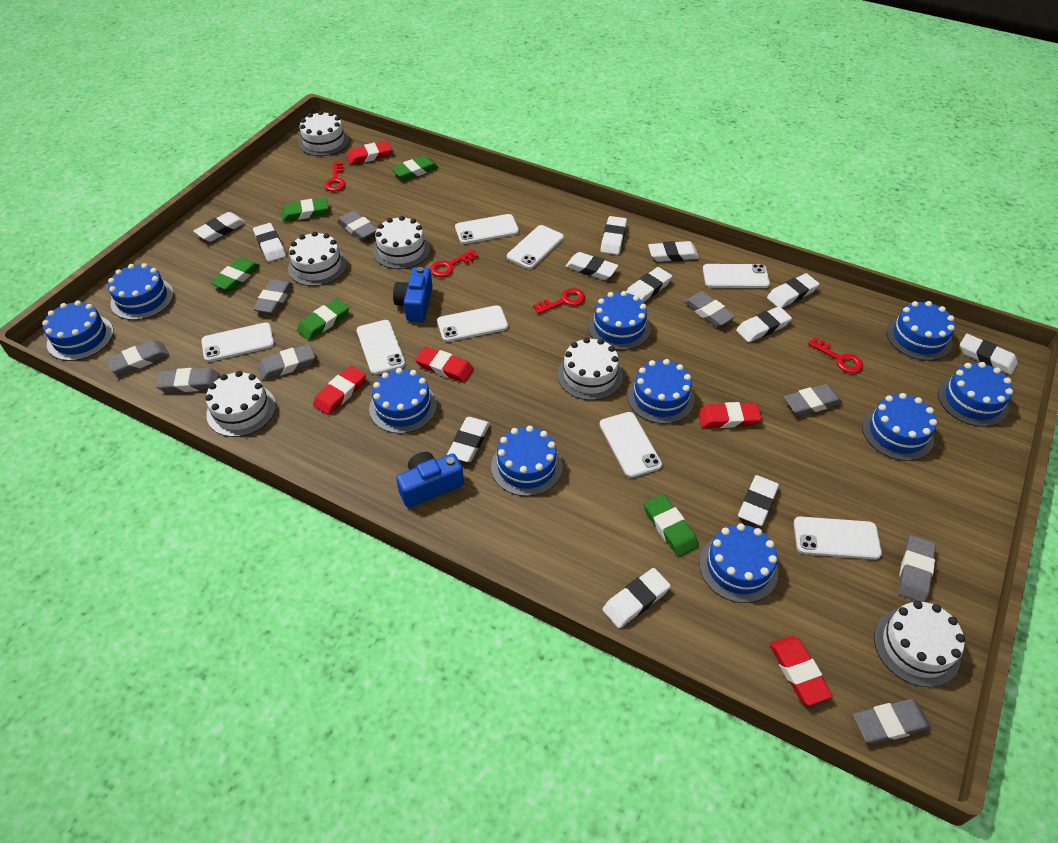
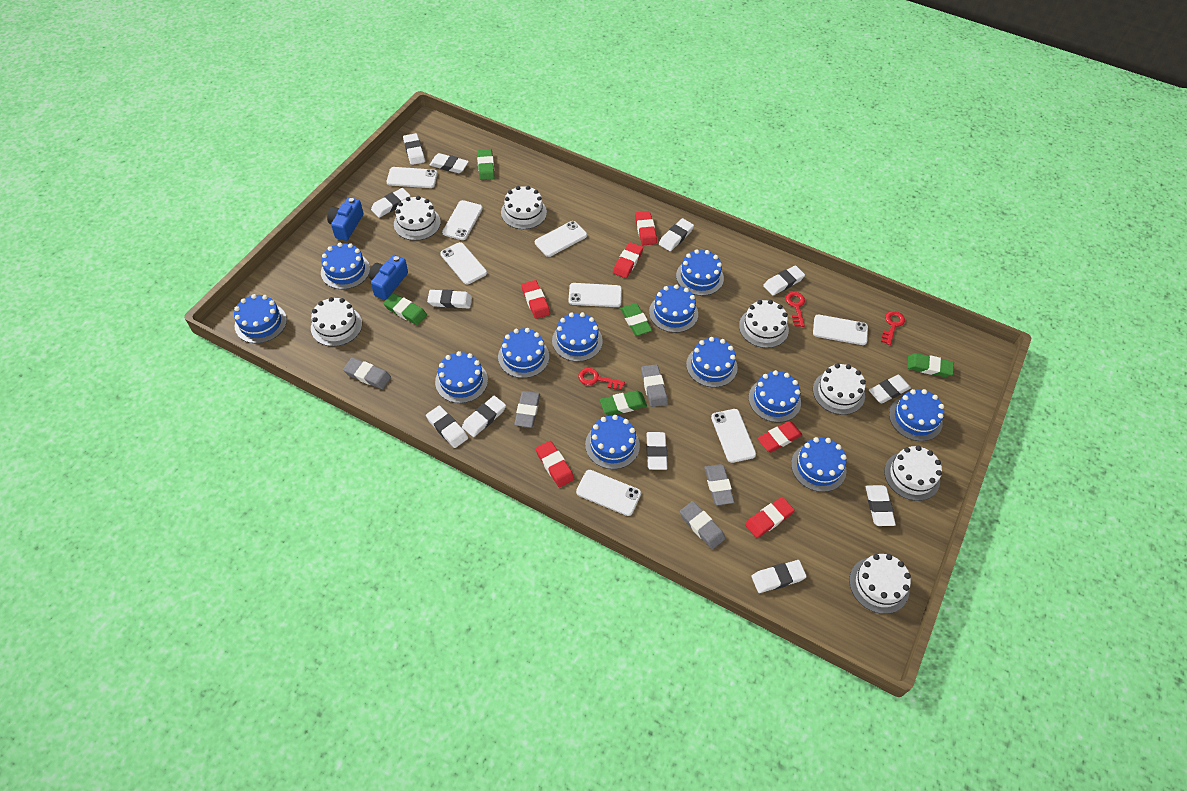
blue cake: 10 -> 12
grey eraser: 9 -> 5
red eraser: 5 -> 6
red key: 4 -> 3
white cake: 6 -> 7

